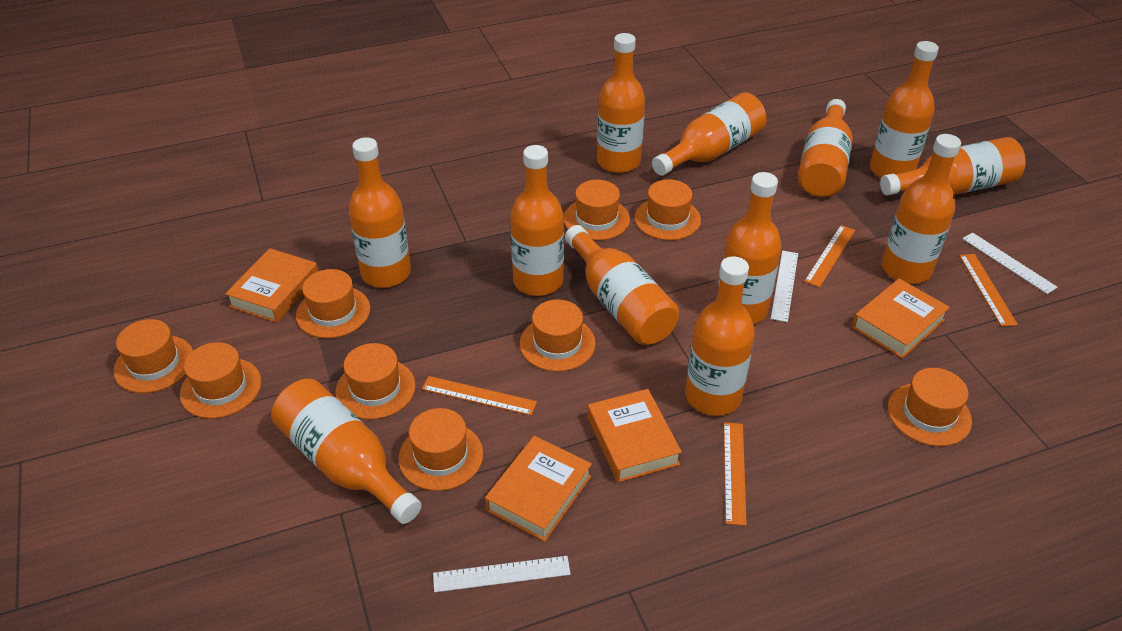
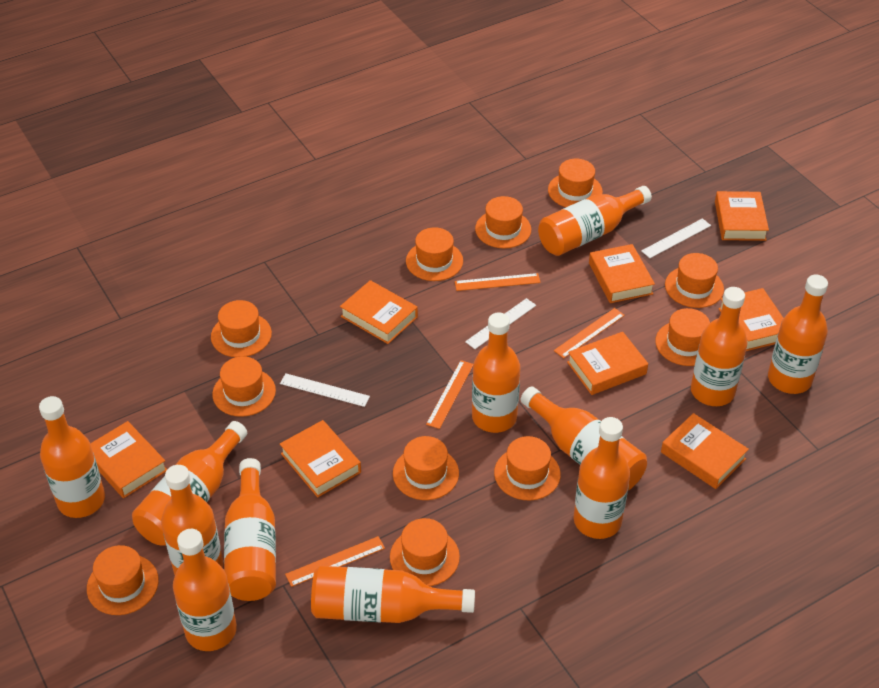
orange book: 4 -> 8
orange hat: 9 -> 11

